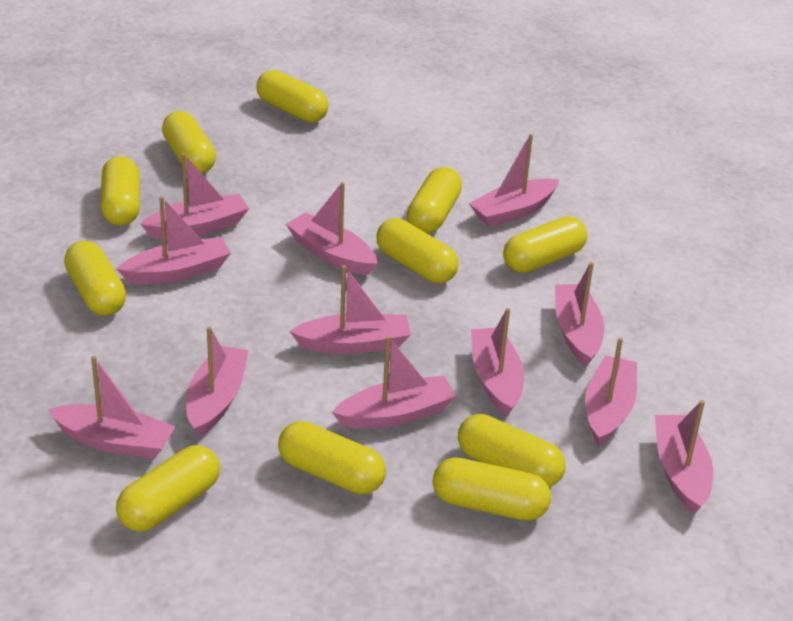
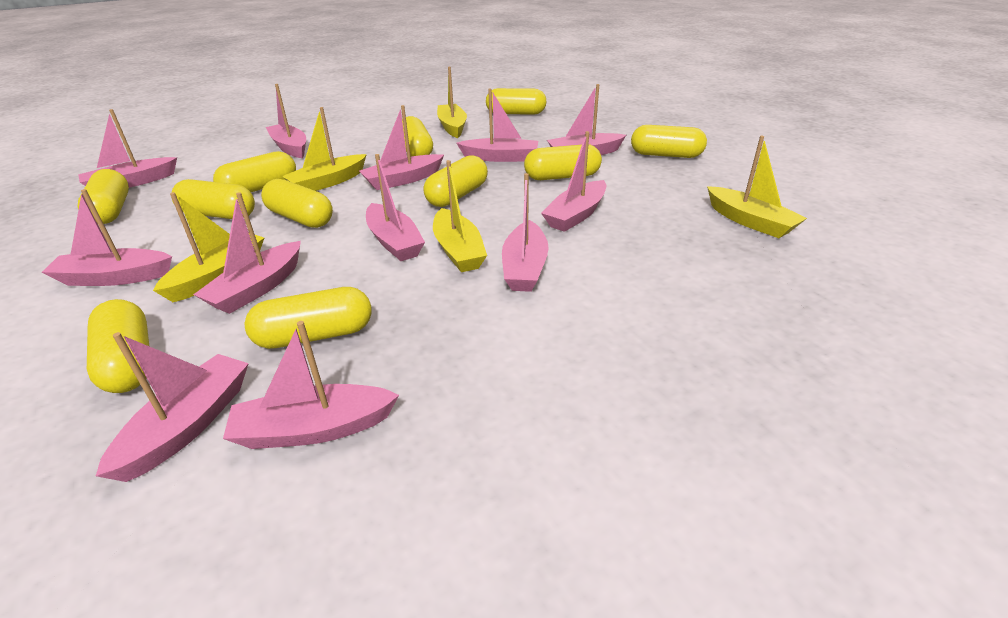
yellow boat: 0 -> 5

